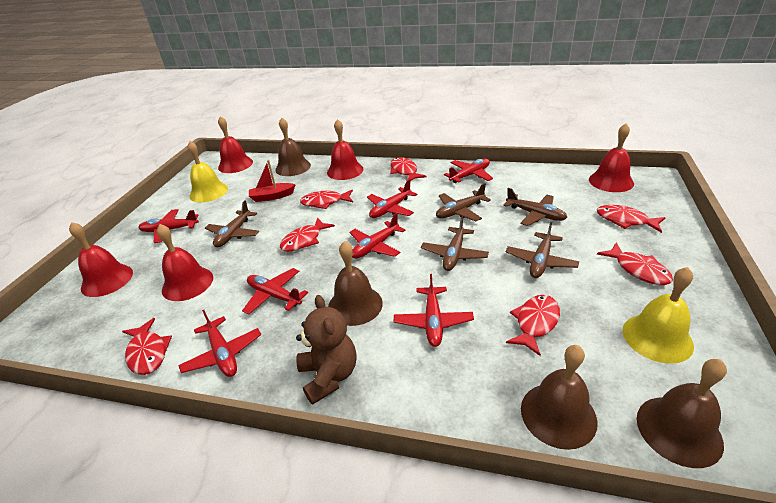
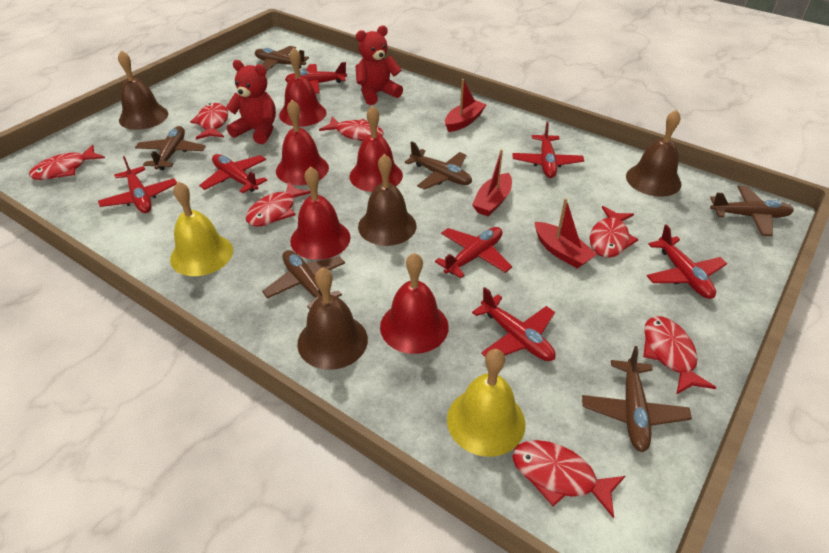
brown plane: 5 -> 6
brown teddy bear: 1 -> 0
red boat: 1 -> 3
red teddy bear: 0 -> 2

